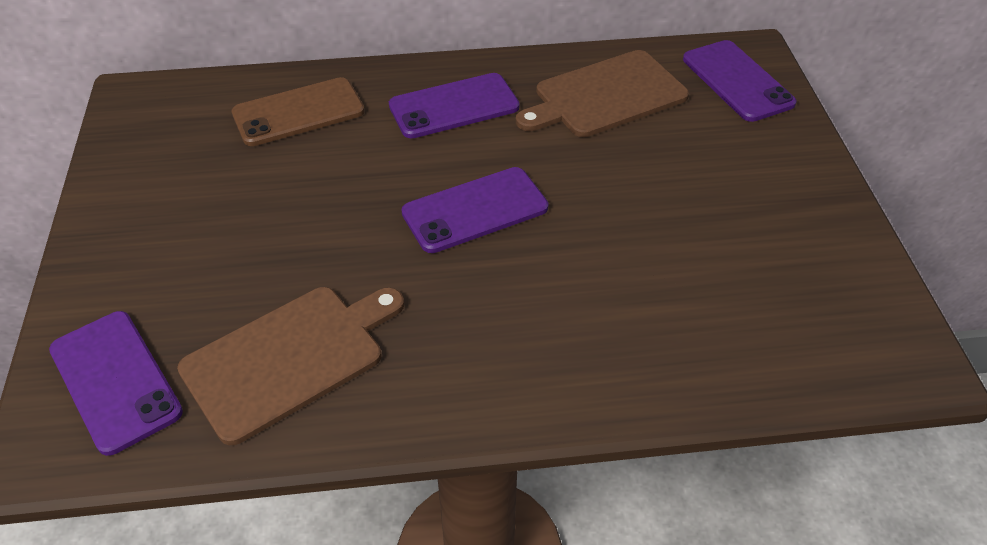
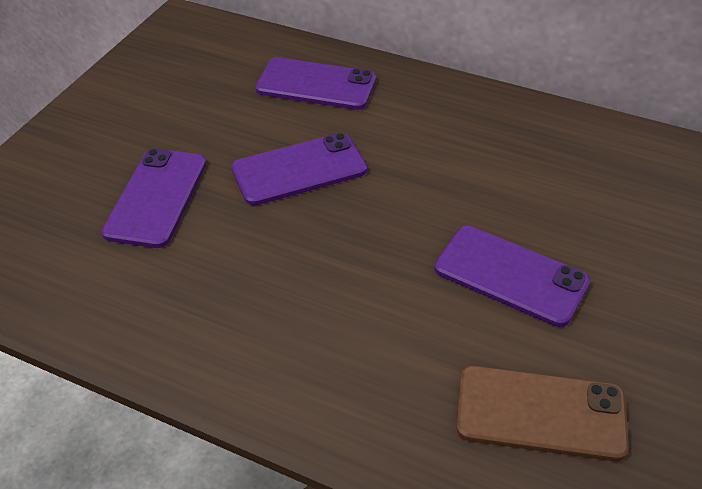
brown cutting board: 2 -> 0

